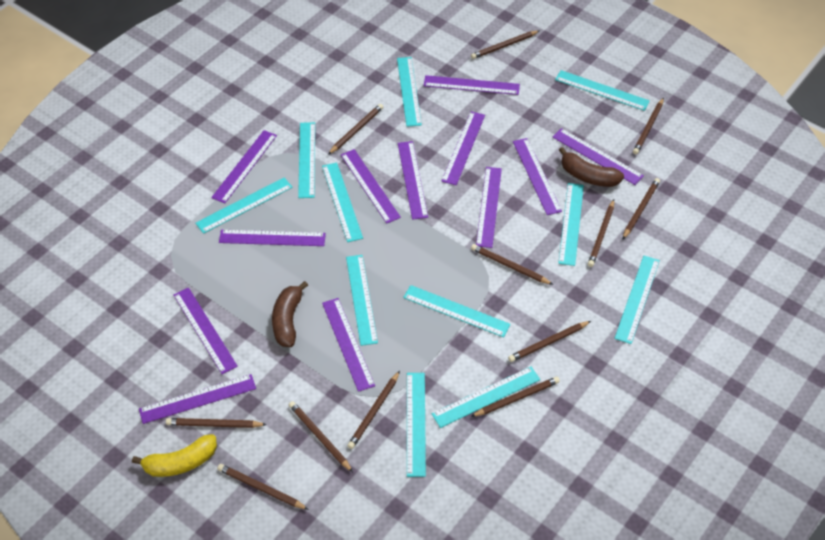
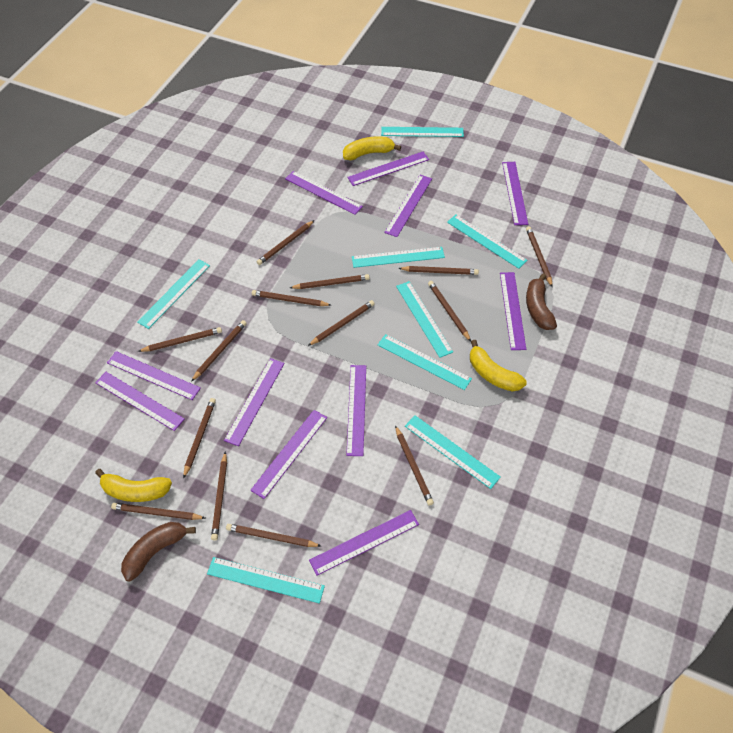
brown pencil: 12 -> 14
purple ruler: 12 -> 11
turquoise ruler: 11 -> 8
yellow banana: 1 -> 3

